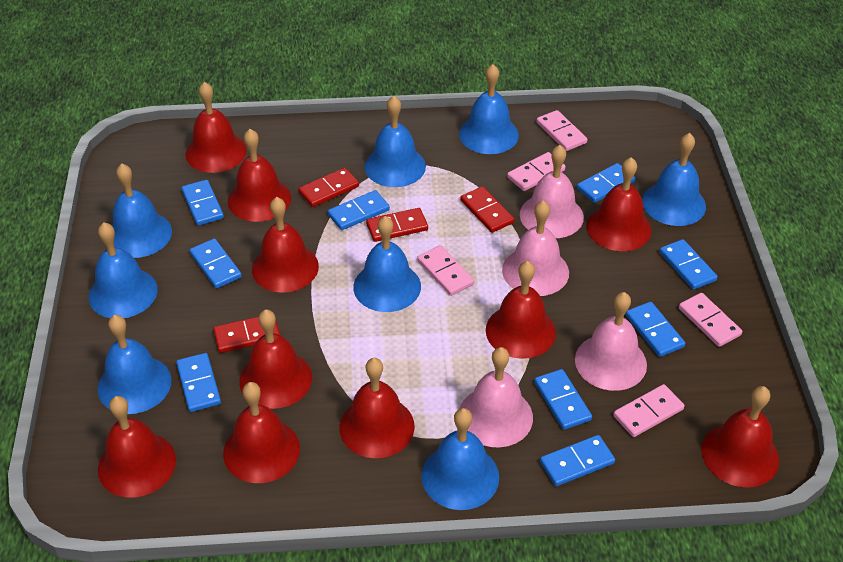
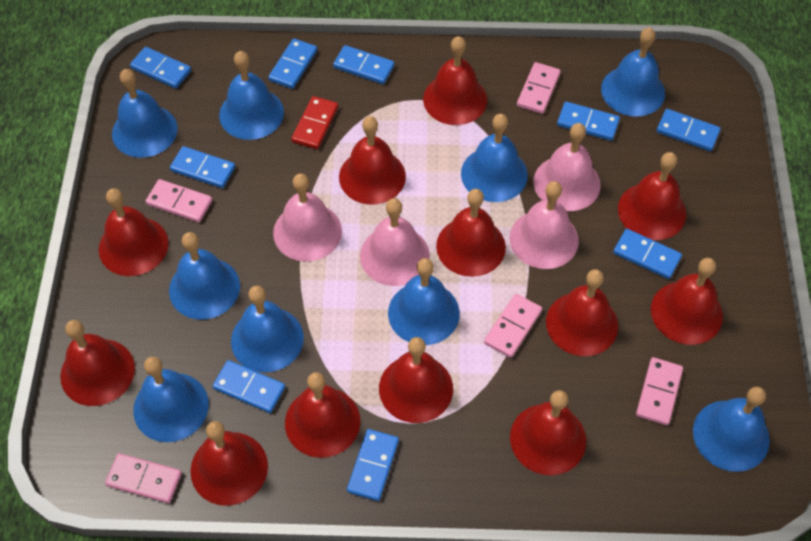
blue bell: 8 -> 9
red bell: 10 -> 12
red domino: 4 -> 1

